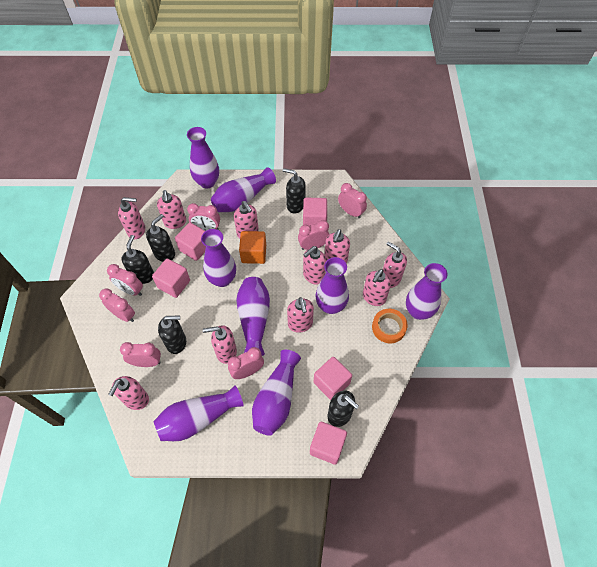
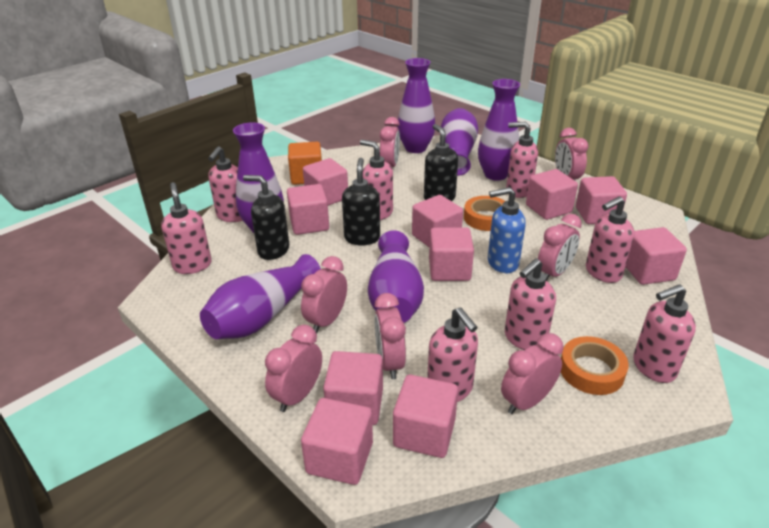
black soap dispenser: 5 -> 3
blue soap dispenser: 0 -> 1
orange tape: 1 -> 2
pink cube: 5 -> 10
pink soap dispenser: 10 -> 8
purple vase: 8 -> 6

